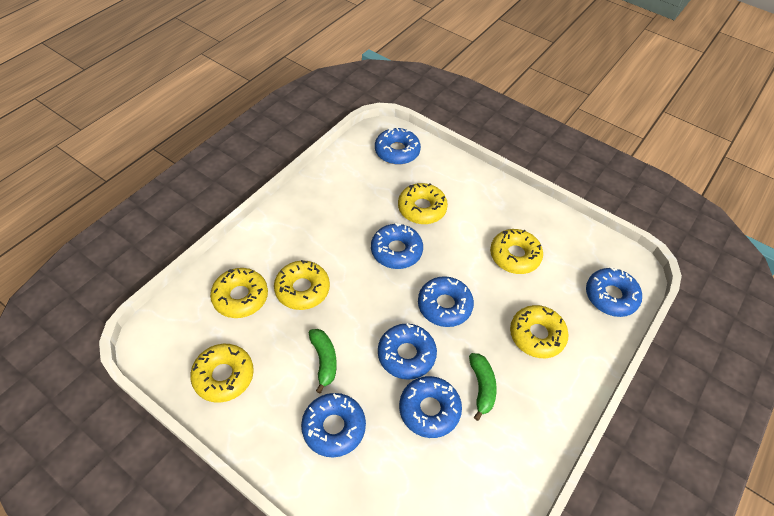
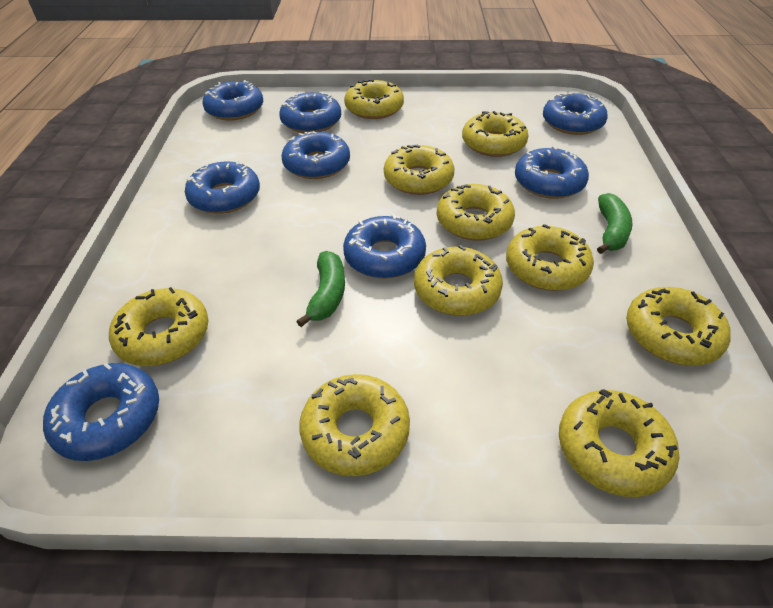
blue donut: 7 -> 8
yellow donut: 6 -> 10

